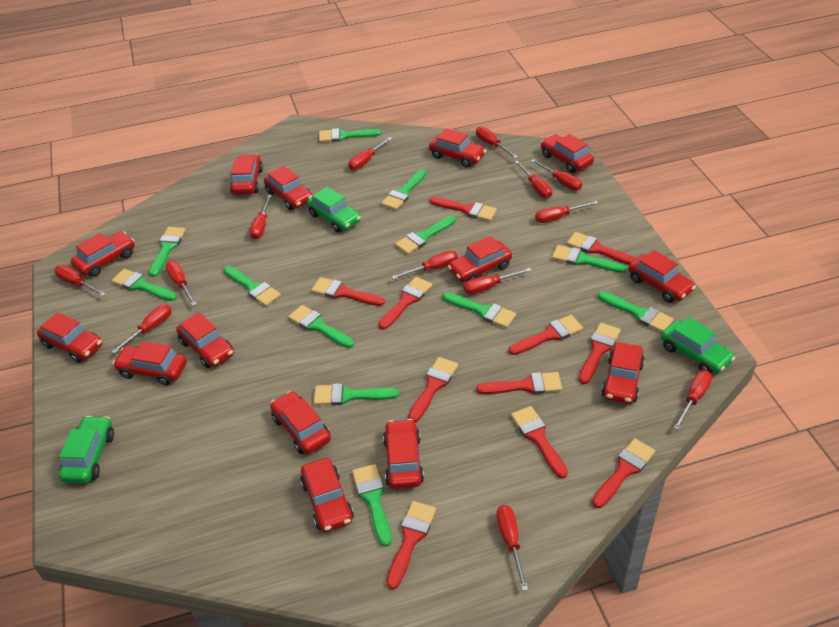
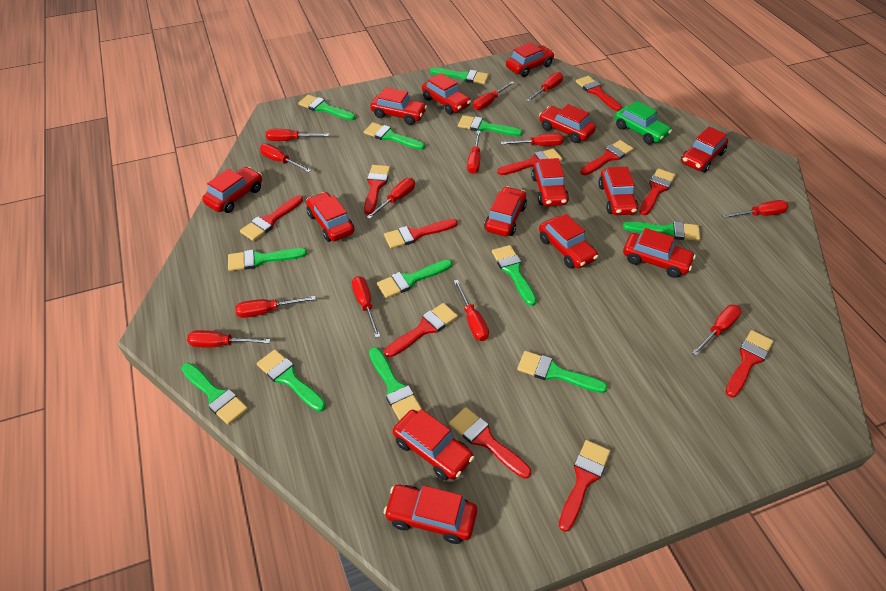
green car: 3 -> 1

